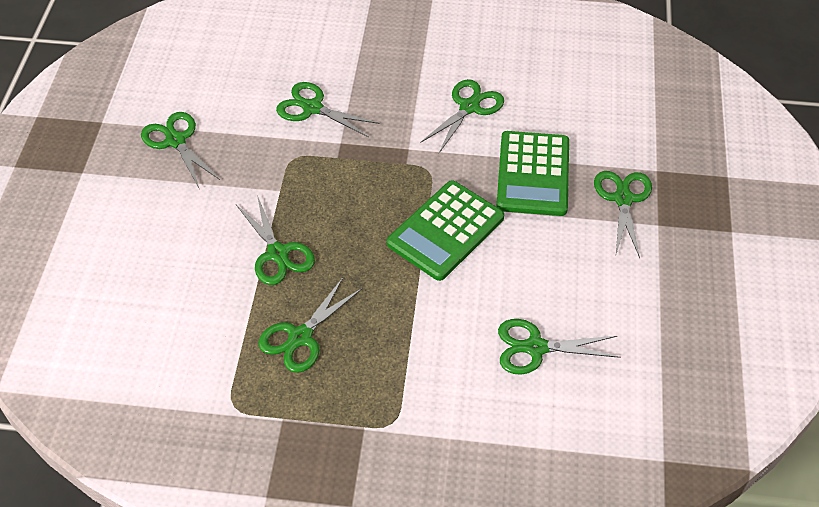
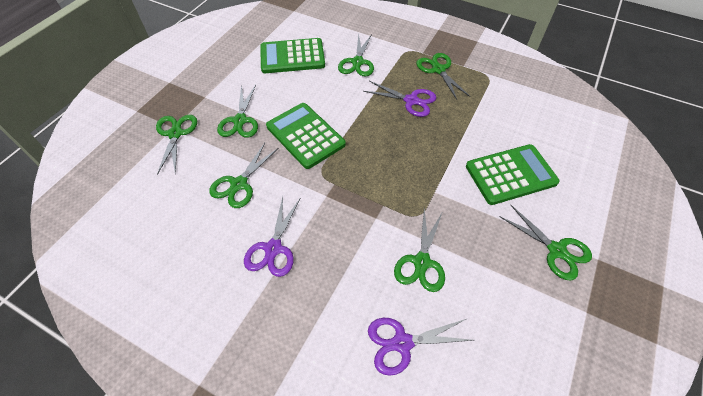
green calculator: 2 -> 3
purple scissors: 0 -> 3

